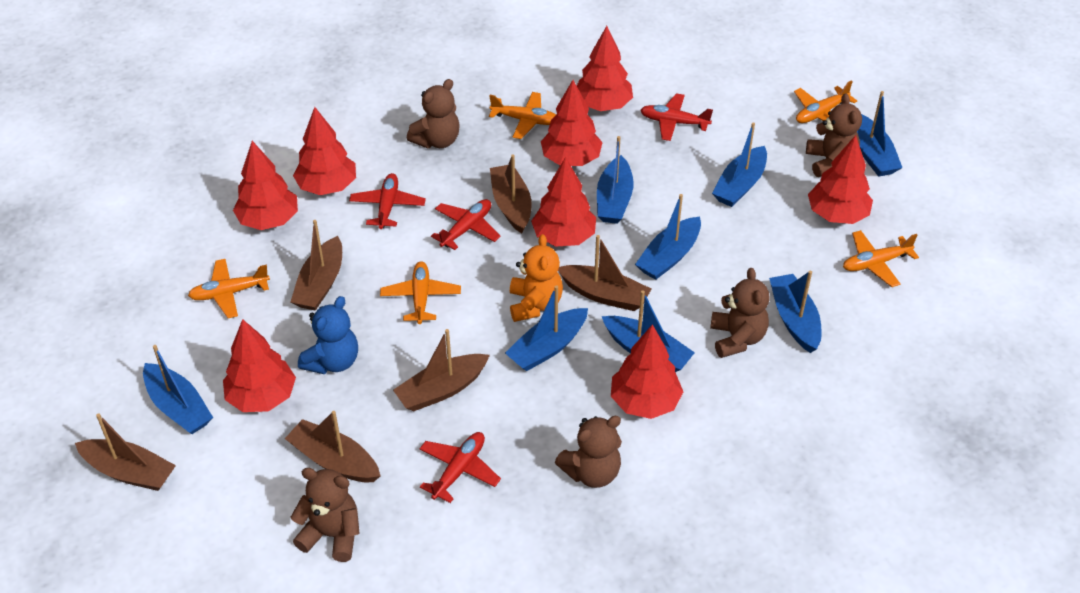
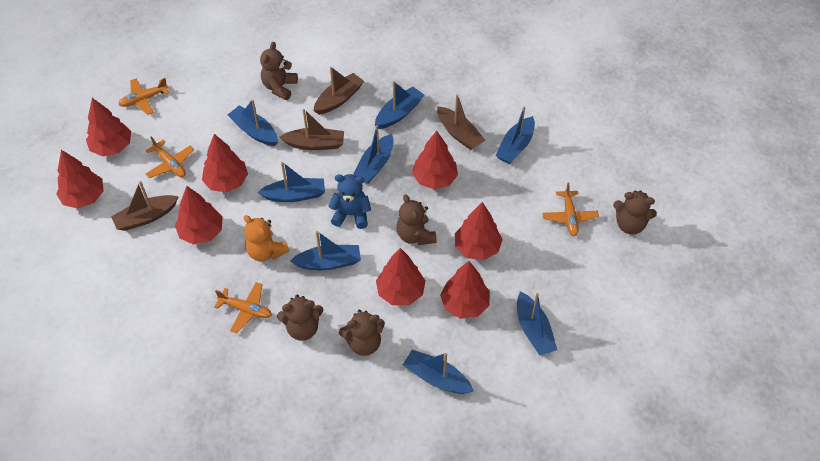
brown boat: 6 -> 4
orange plane: 5 -> 4
red plane: 4 -> 0

